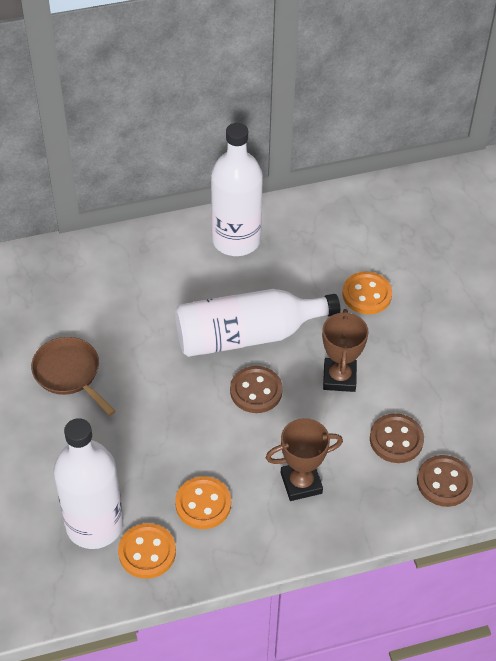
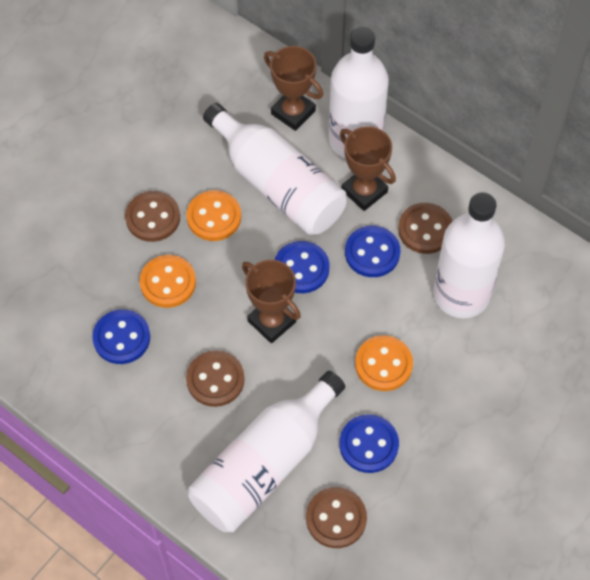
blue button: 0 -> 4
brown button: 3 -> 4
brown pan: 1 -> 0
brown trophy: 2 -> 3
white bottle: 3 -> 4

